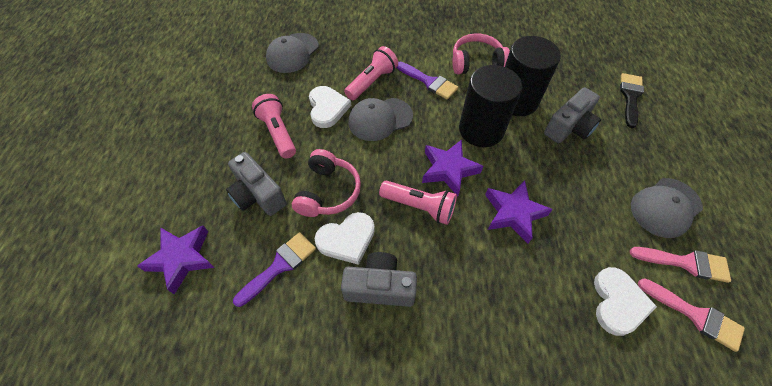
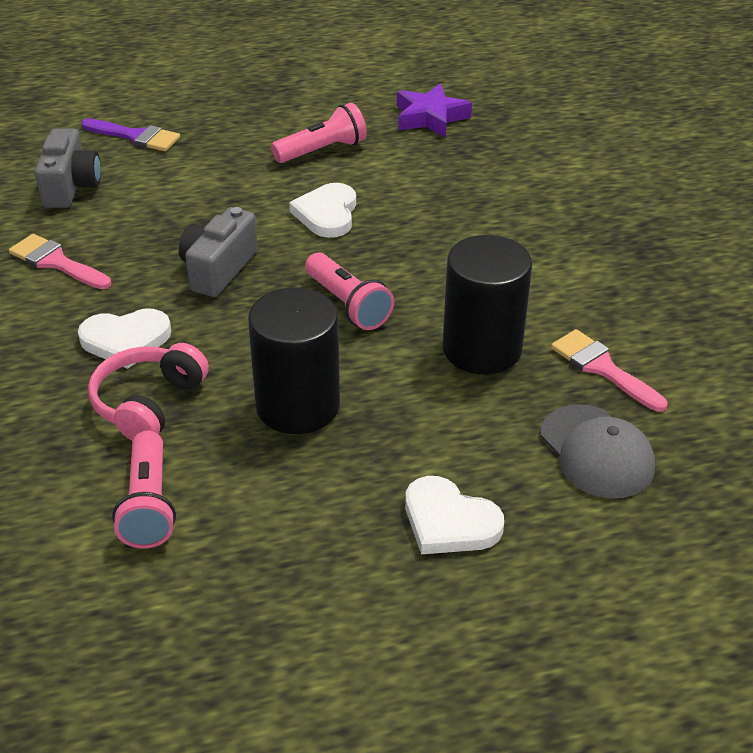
black brush: 1 -> 0
grey camera: 3 -> 2
grey cap: 3 -> 1
pink headphones: 2 -> 1
purple brush: 2 -> 1
purple star: 3 -> 1

